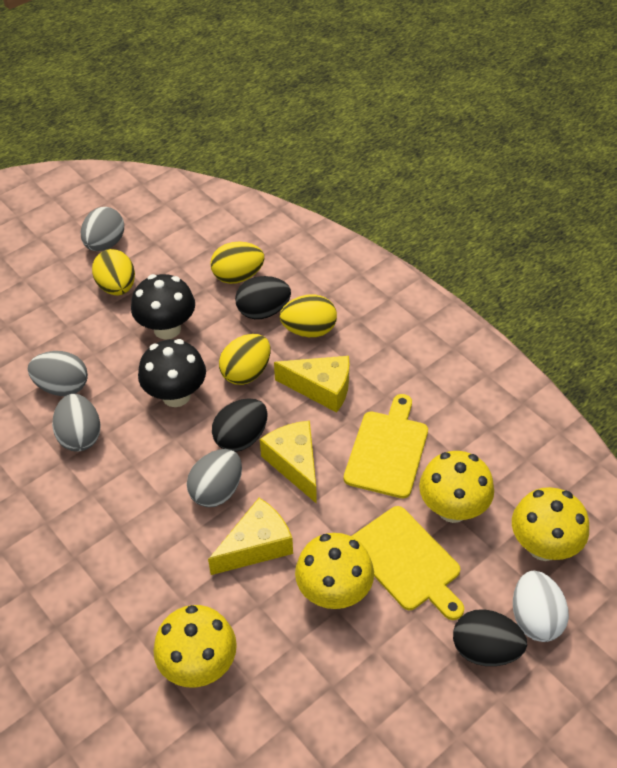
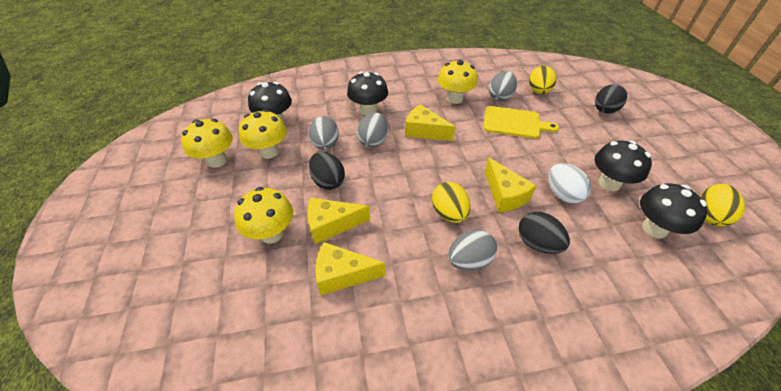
black mushroom: 2 -> 4
yellow cheese: 3 -> 4
yellow cutting board: 2 -> 1
yellow egg: 4 -> 3

